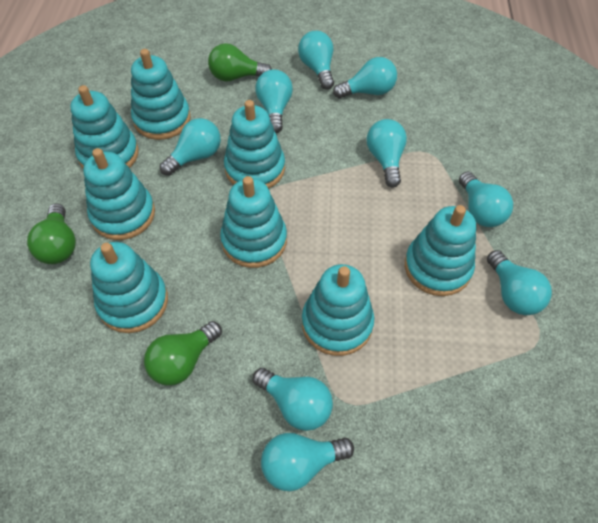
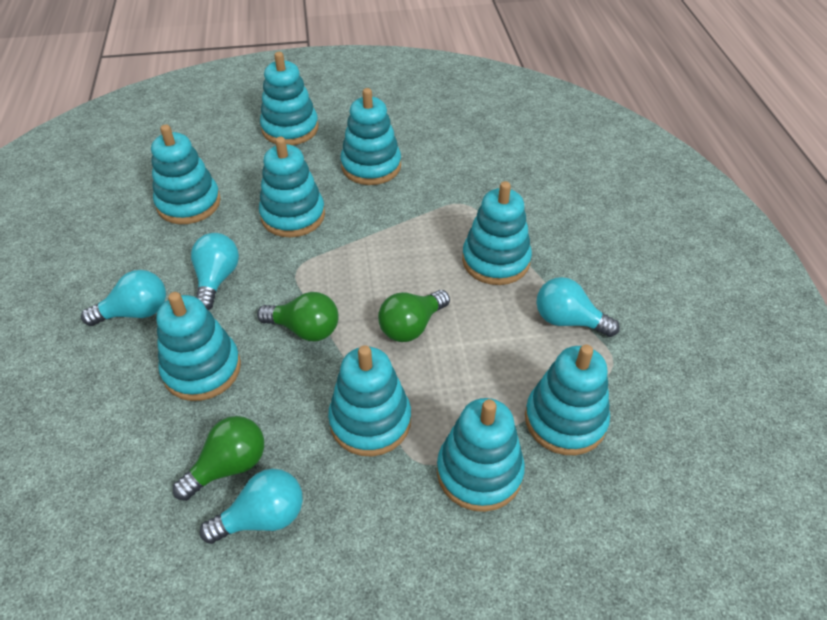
turquoise light bulb: 9 -> 4
turquoise stacking toy: 8 -> 9

